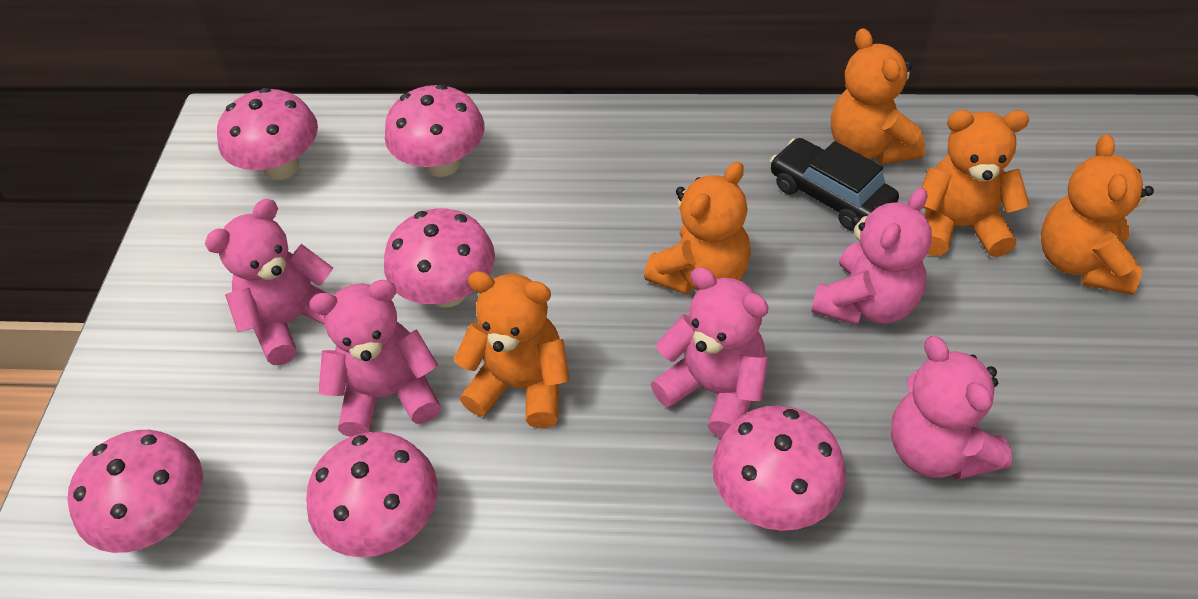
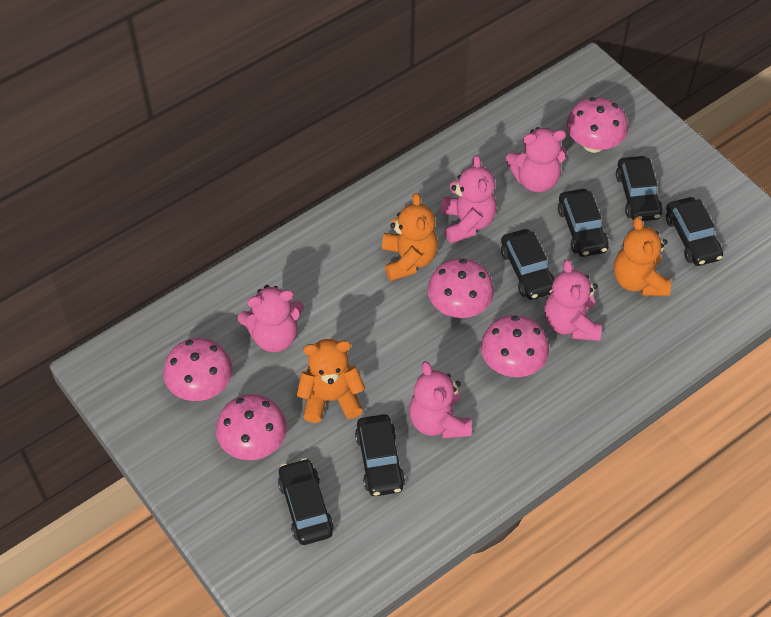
black car: 1 -> 6
orange teddy bear: 5 -> 3
pink mushroom: 6 -> 5

